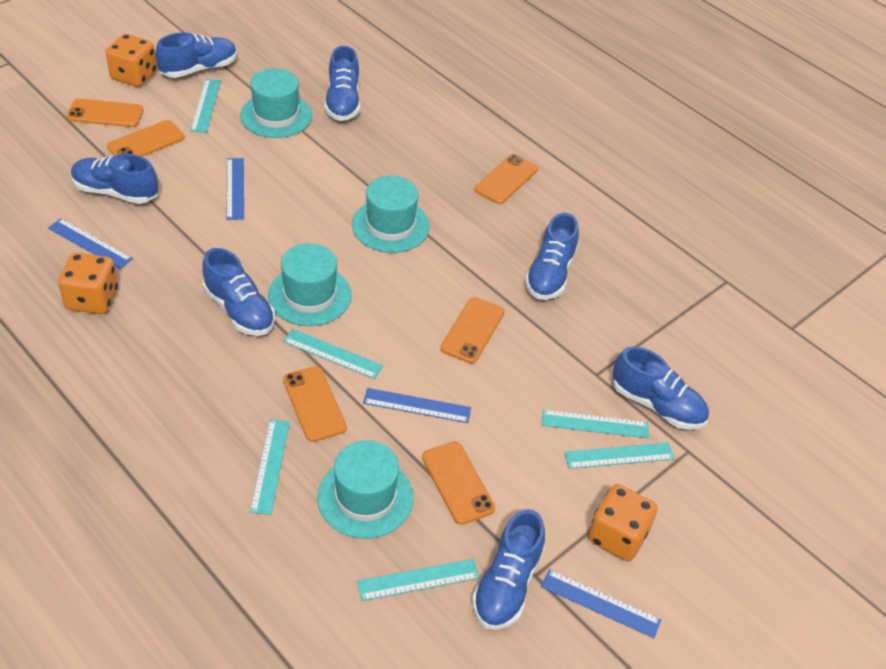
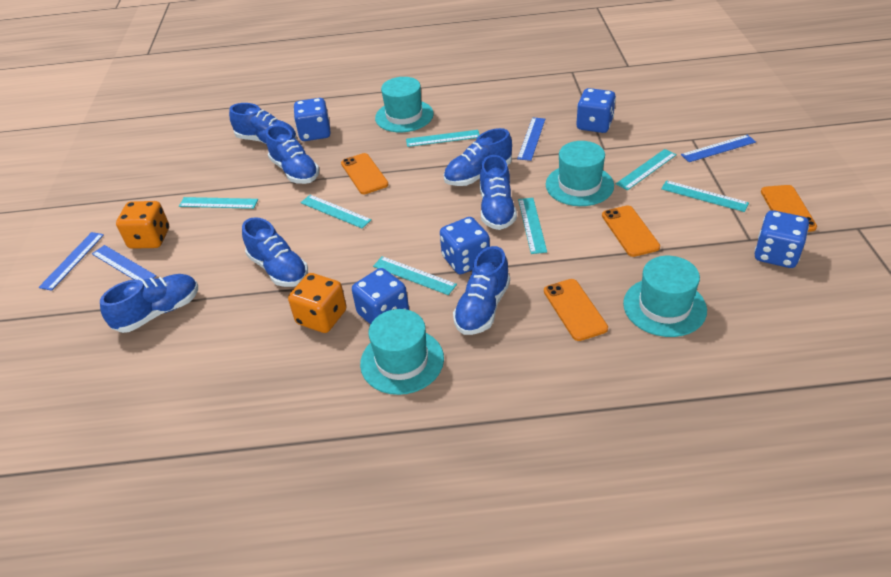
blue dice: 0 -> 5
orange dice: 3 -> 2
orange phone: 6 -> 4
turquoise ruler: 6 -> 7

